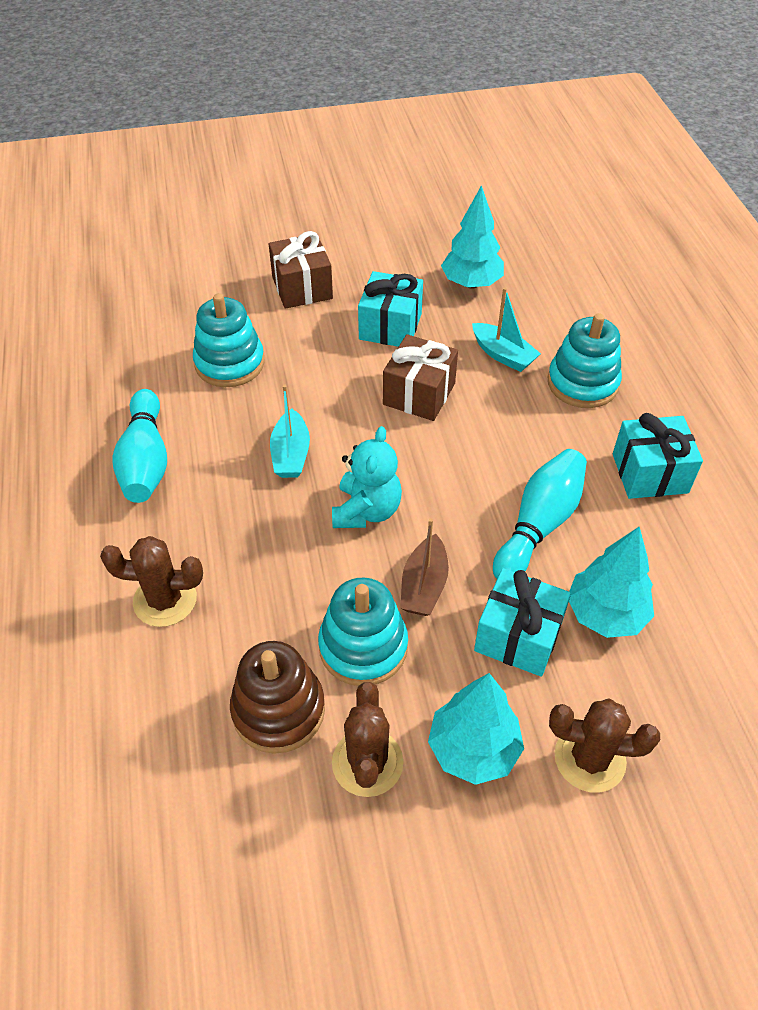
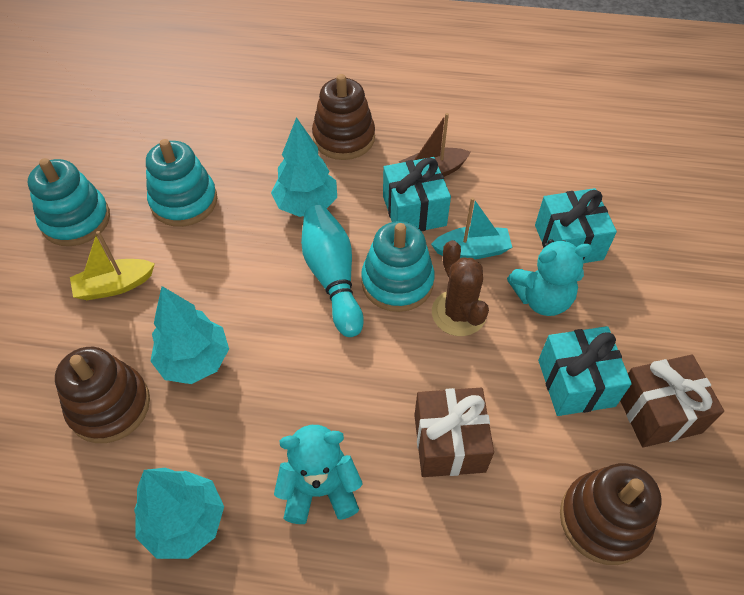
brown cactus: 3 -> 1
brown stacking toy: 1 -> 3
turquoise boat: 2 -> 1
turquoise bowling pin: 2 -> 1
turquoise teddy bear: 1 -> 2
yellow boat: 0 -> 1

